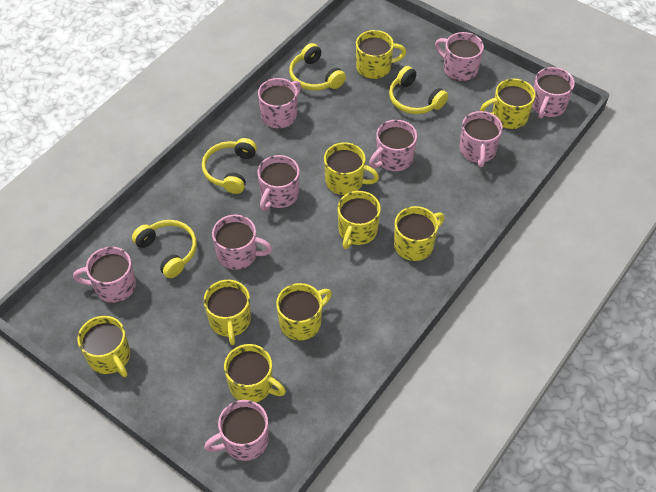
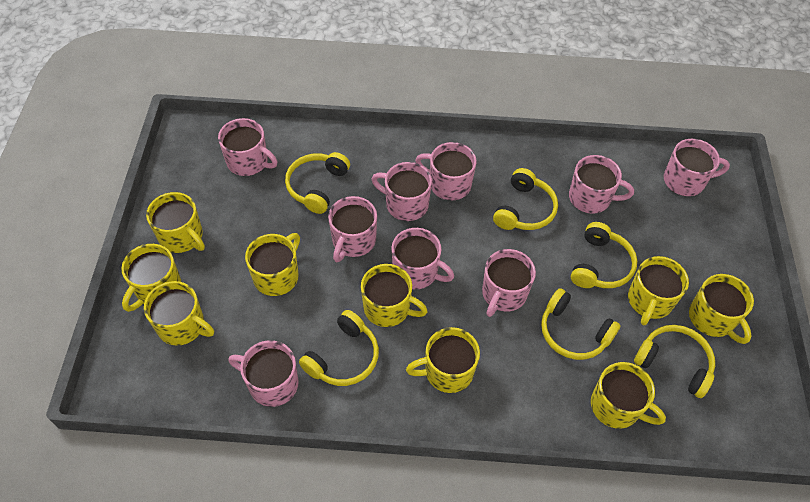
yellow headphones: 4 -> 6

